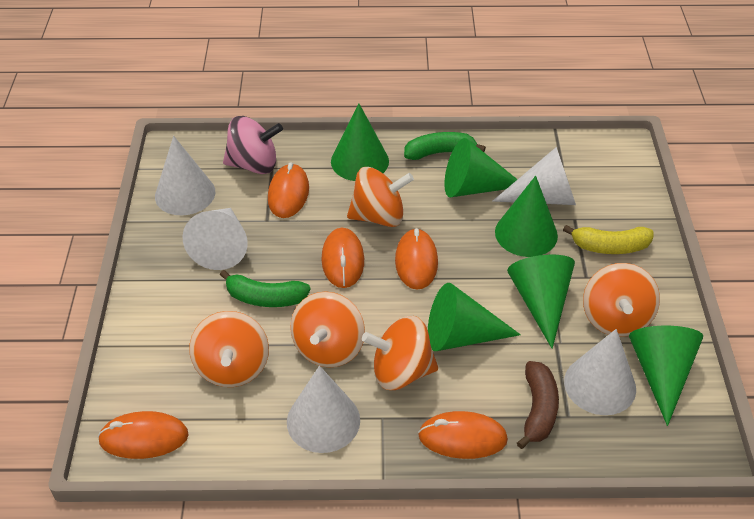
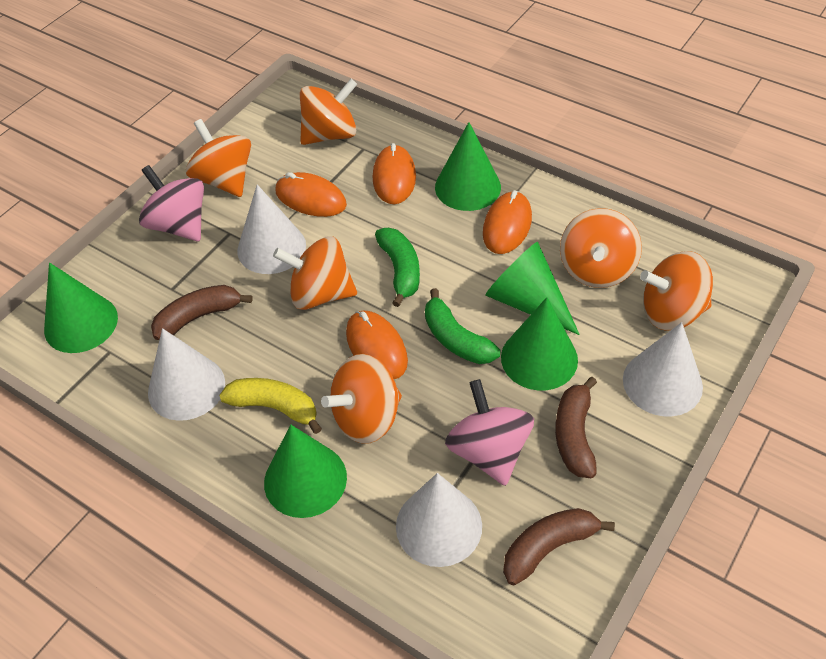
brown banana: 1 -> 3
green cone: 6 -> 5
orange mouse: 5 -> 4
orange spinning top: 5 -> 6
pink spinning top: 1 -> 2
white cone: 5 -> 4

